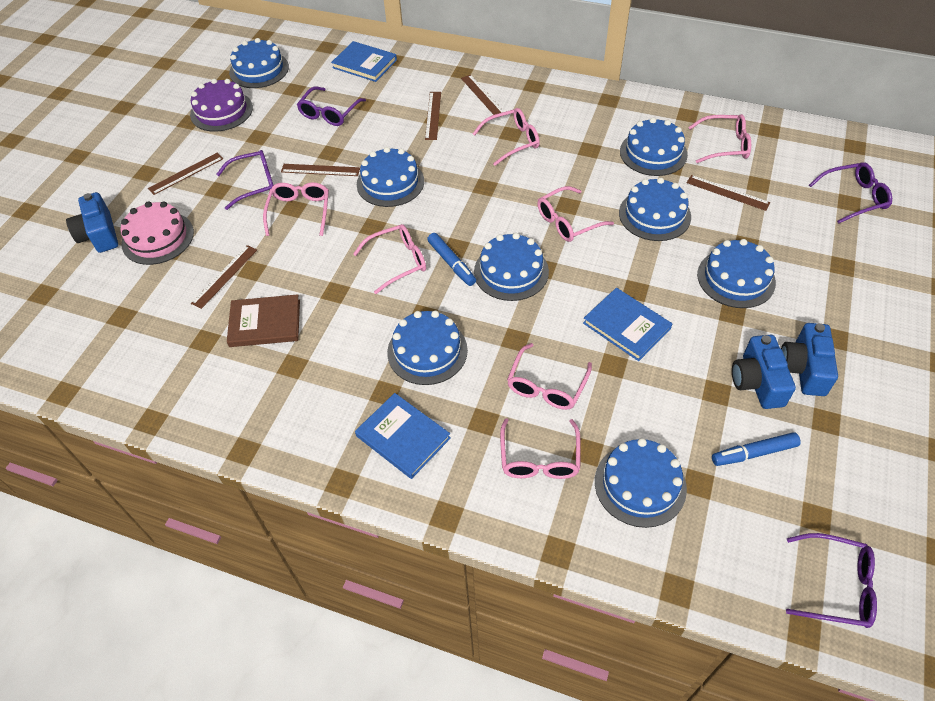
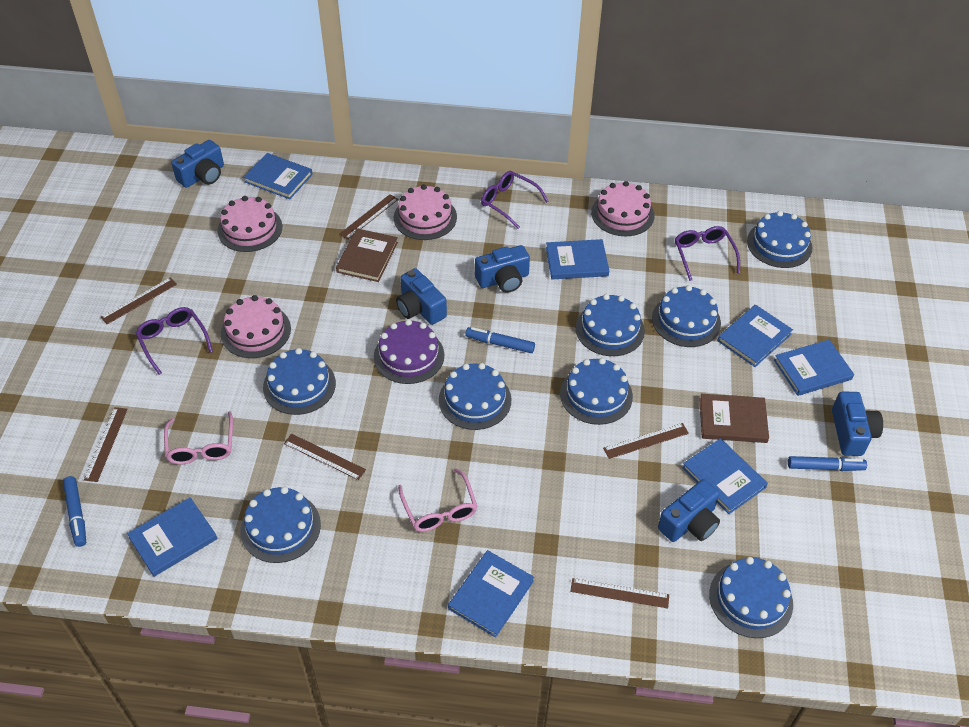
blue book: 3 -> 7
blue camera: 3 -> 5
blue marker: 2 -> 3
brown book: 1 -> 2
pink cake: 1 -> 4
pink glasses: 7 -> 2
purple glasses: 4 -> 3

